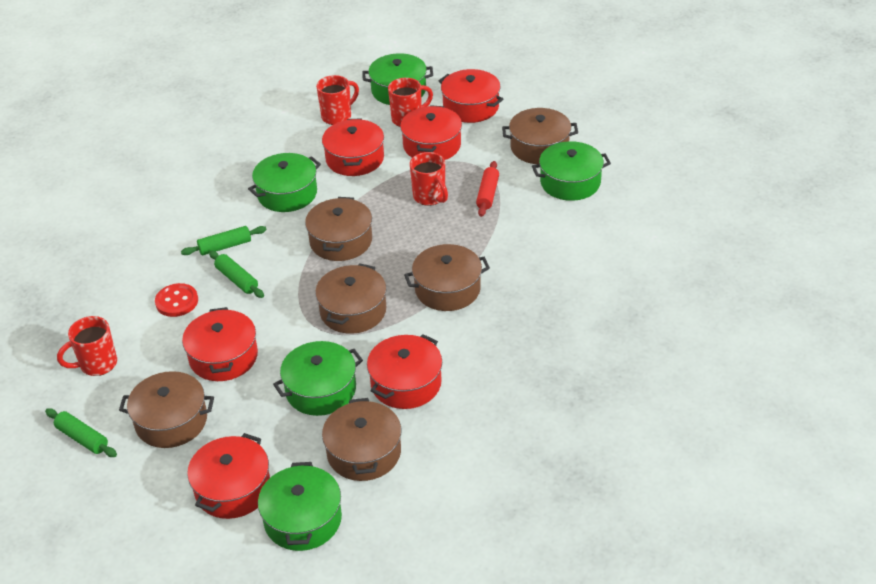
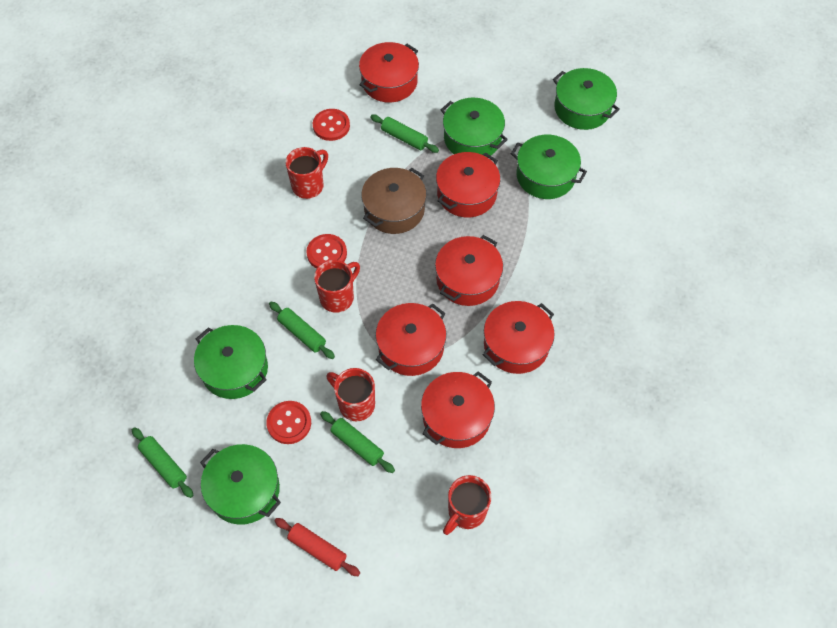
brown pot: 6 -> 1
green rolling pin: 3 -> 4
red button: 1 -> 3

